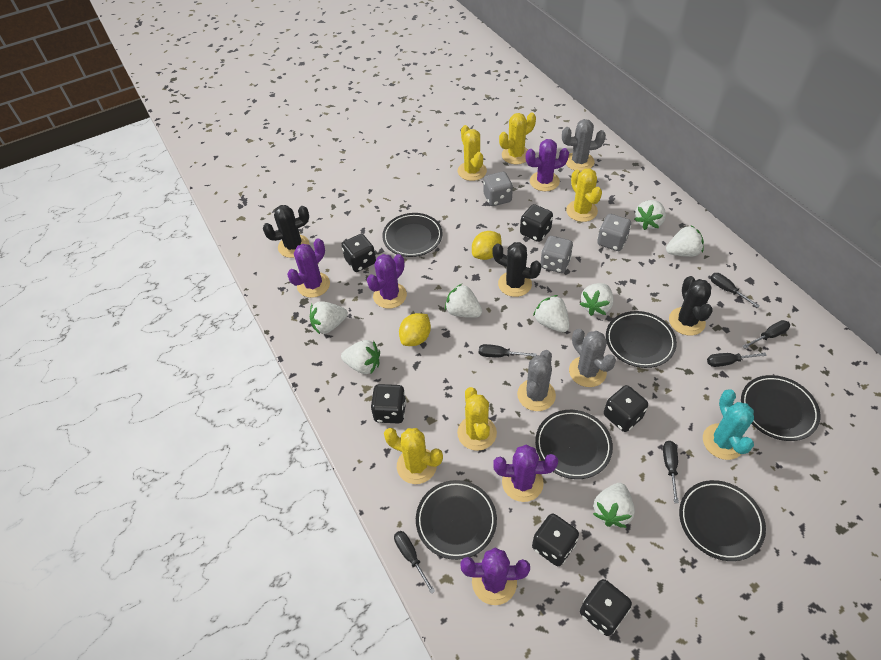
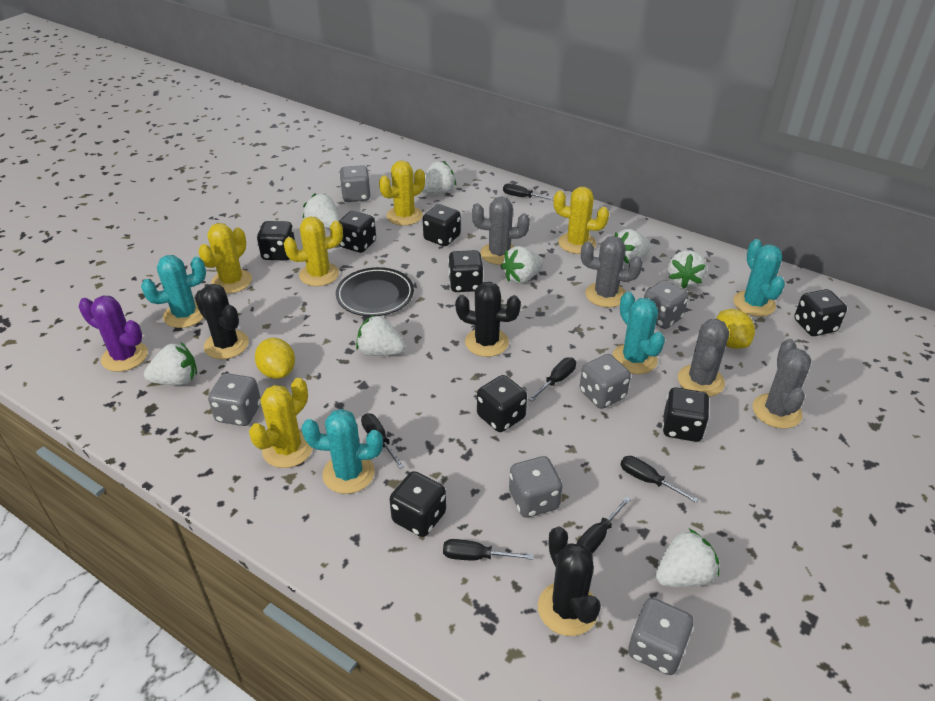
black dice: 6 -> 8
black plate: 6 -> 1
grey cactus: 3 -> 4
grey dice: 3 -> 6
purple cactus: 5 -> 1
turquoise cactus: 1 -> 4

